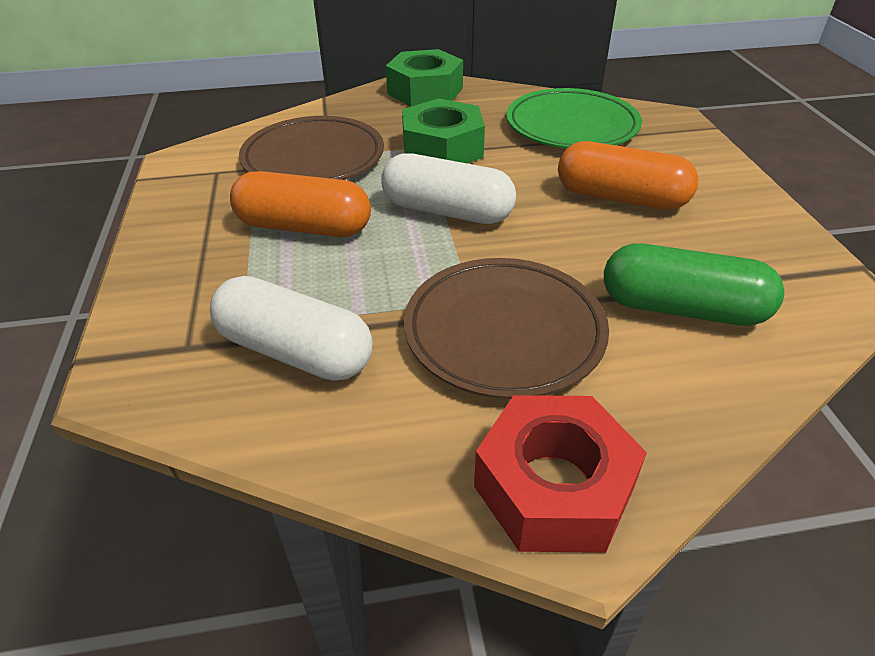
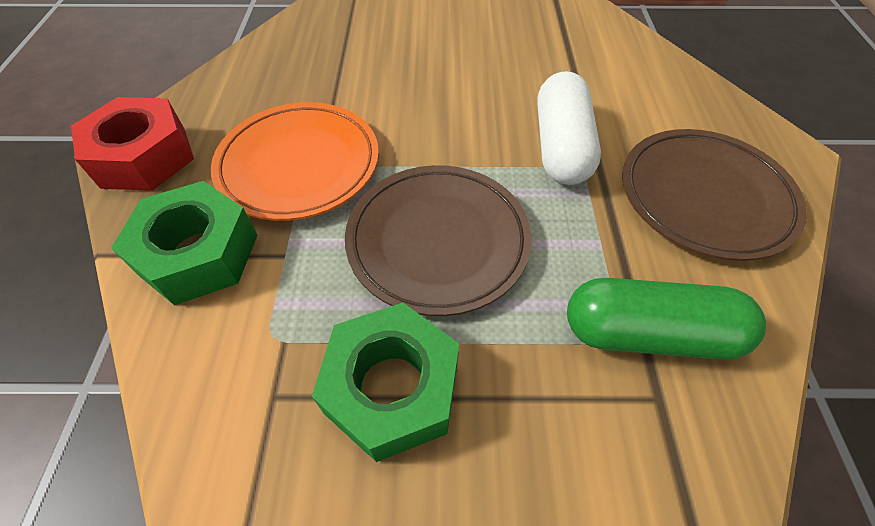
green plate: 1 -> 0
orange capsule: 2 -> 0
orange plate: 0 -> 1
white capsule: 2 -> 1

